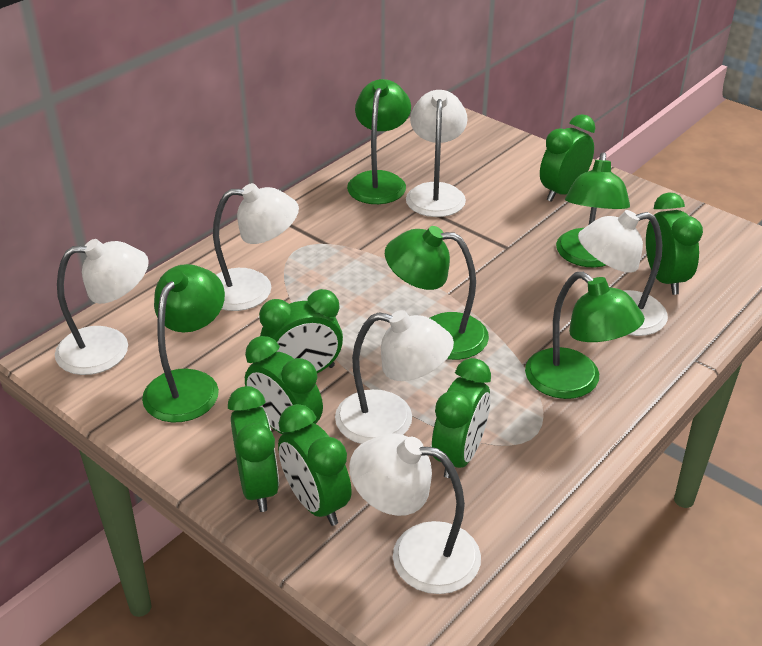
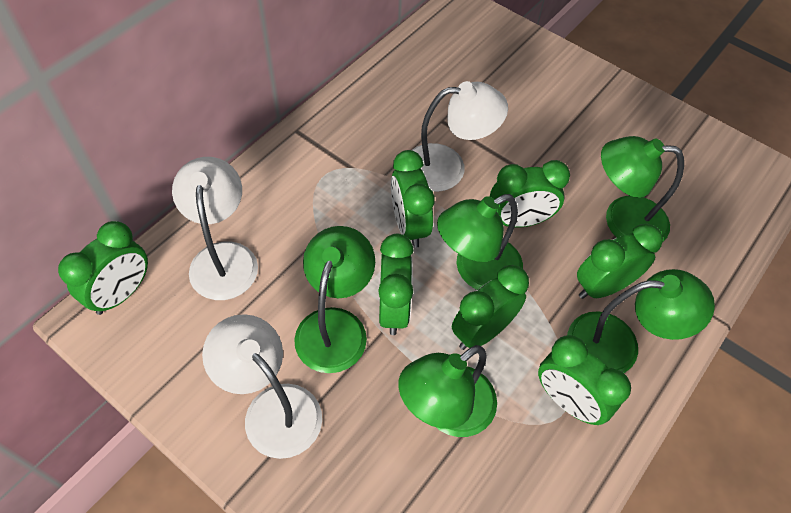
white lamp: 6 -> 3

